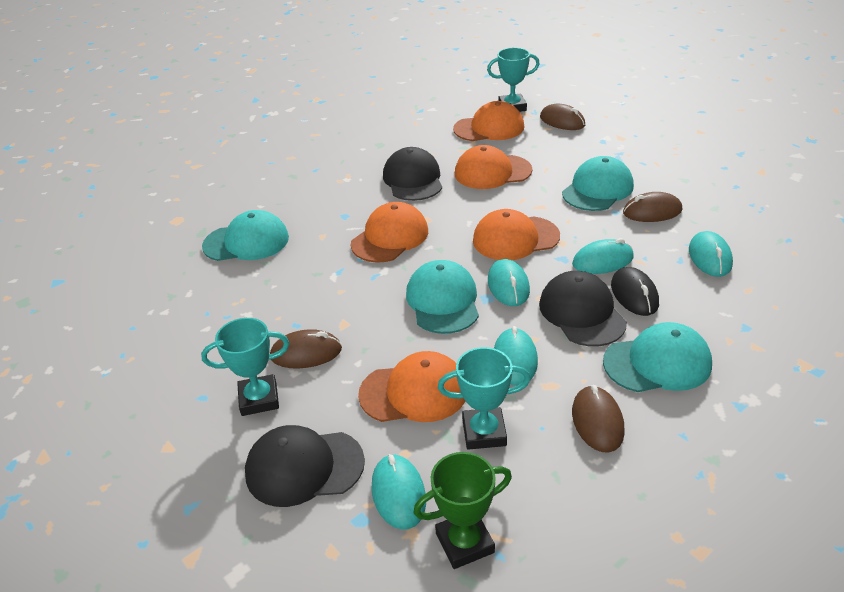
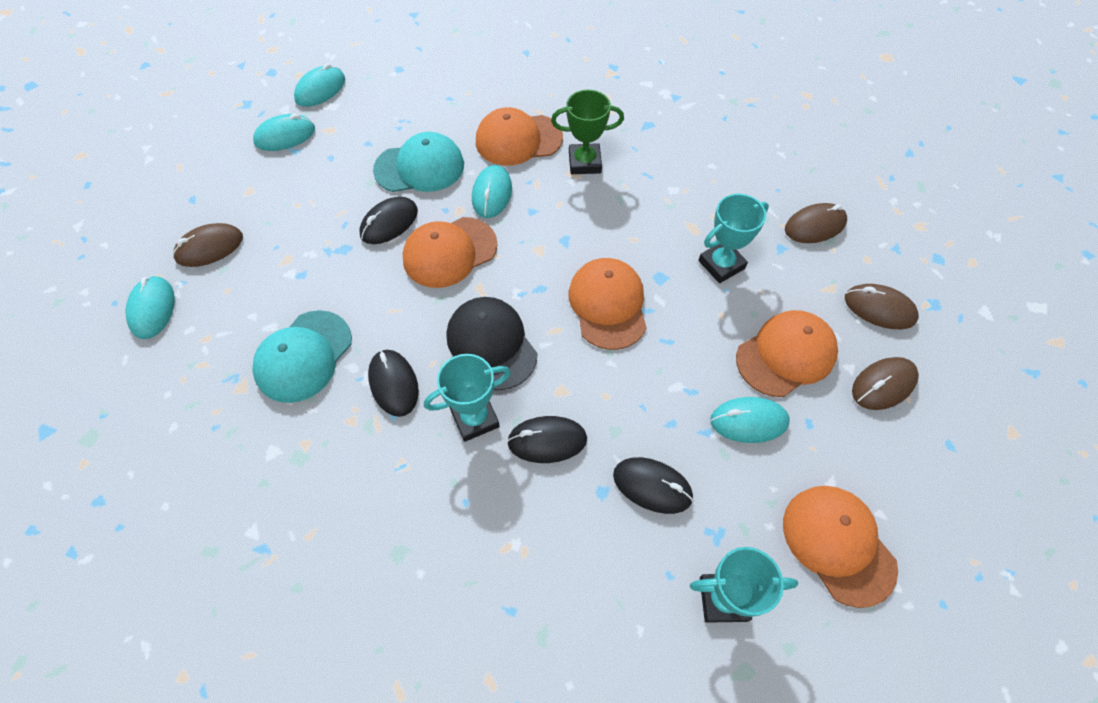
black cap: 3 -> 1
black mouse: 1 -> 4
turquoise cap: 4 -> 2

